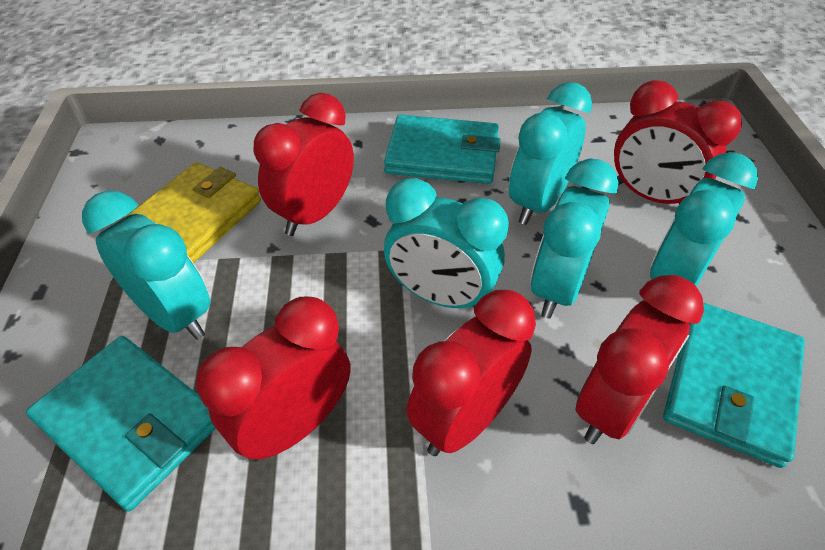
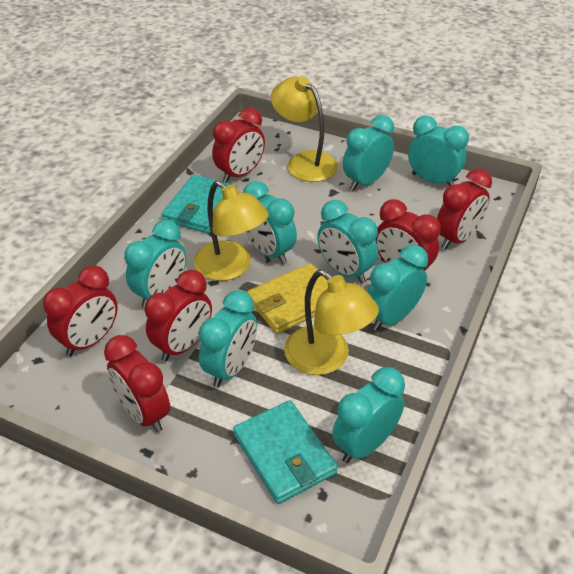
red clock: 5 -> 6
turquoise clock: 5 -> 8
turquoise wallet: 3 -> 2
yellow lamp: 0 -> 3

